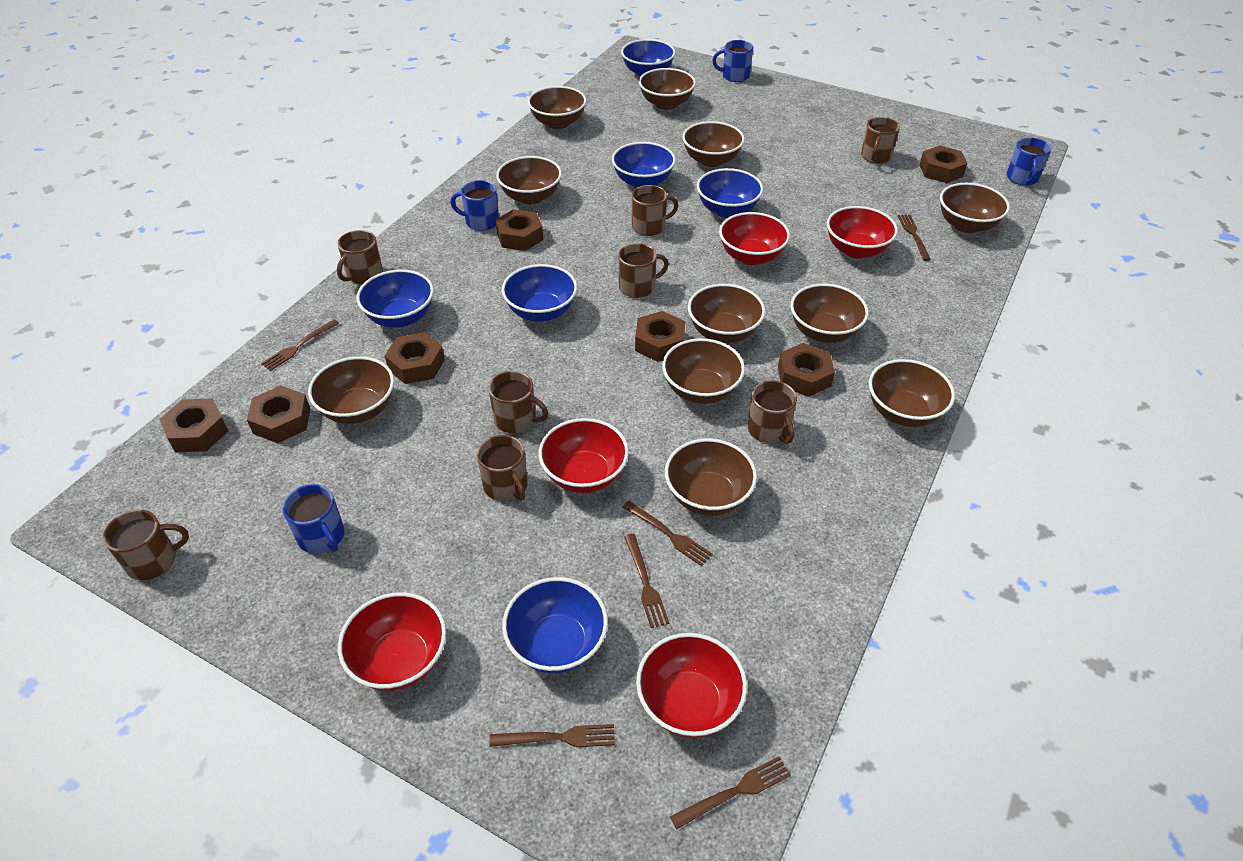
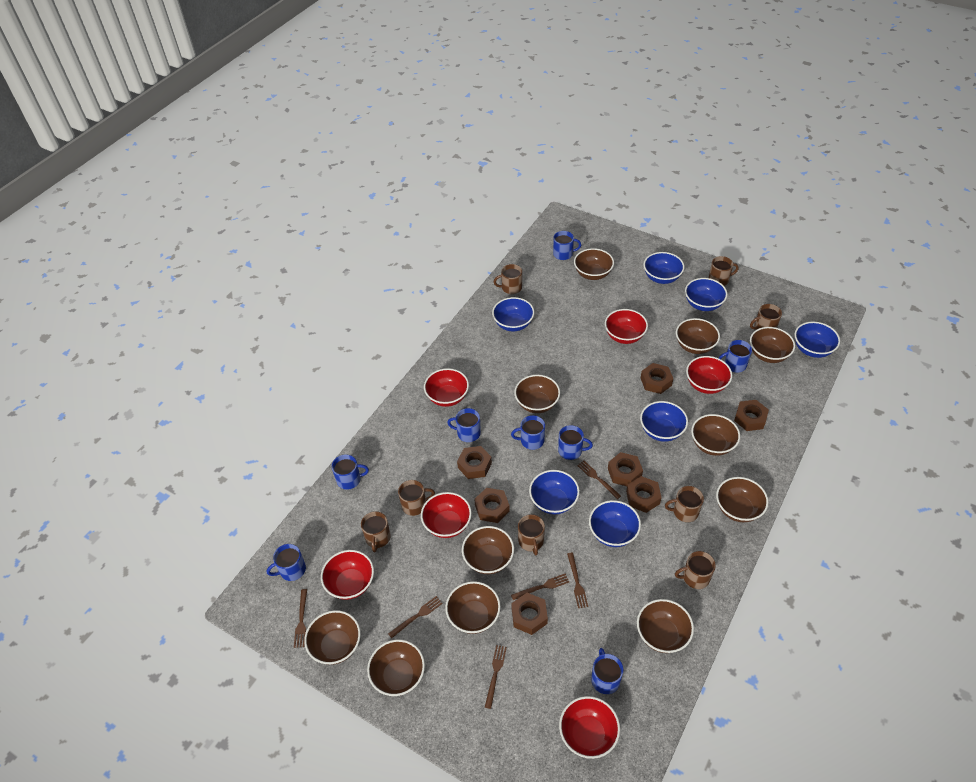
blue bowl: 6 -> 7
blue mug: 4 -> 8
red bowl: 5 -> 6

